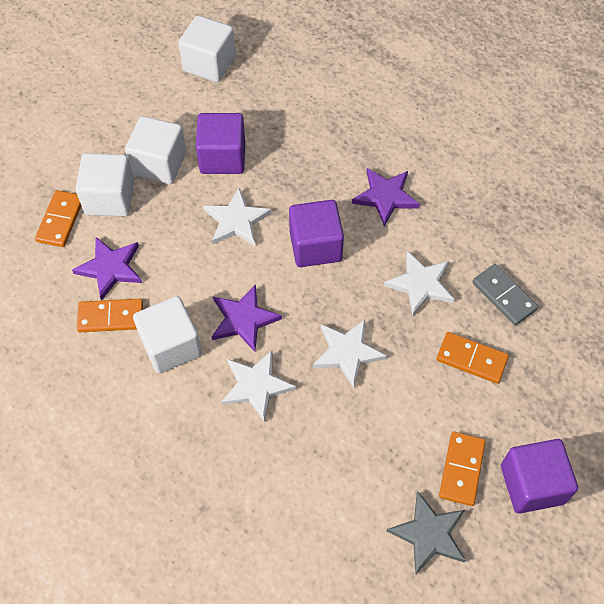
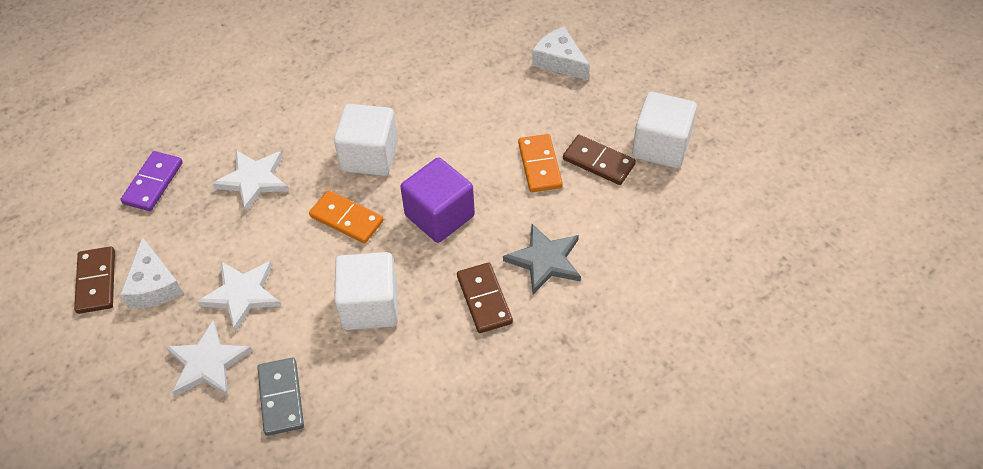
brown domino: 0 -> 3
orange domino: 4 -> 2
purple cube: 3 -> 1
purple domino: 0 -> 1
purple star: 3 -> 0
white cheese: 0 -> 2
white cube: 4 -> 3
white star: 4 -> 3

